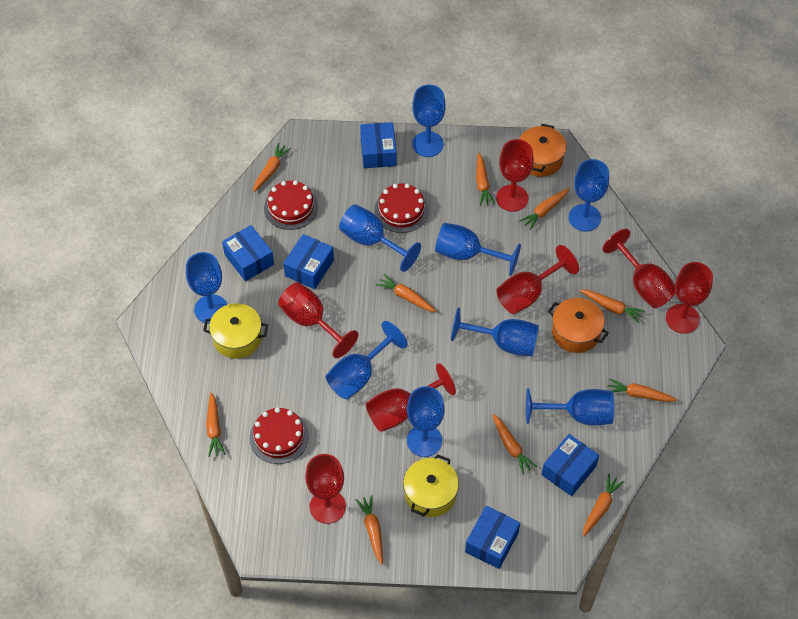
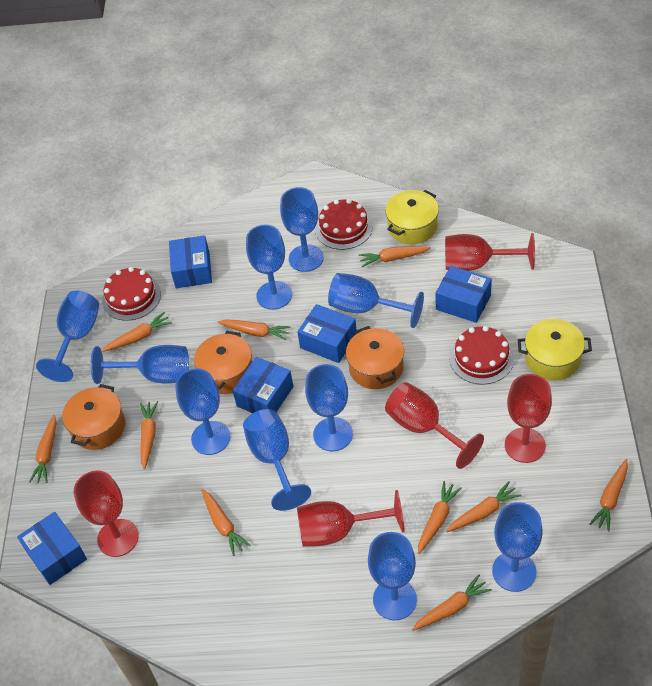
blue goblet: 9 -> 10
orange pot: 2 -> 3
red goblet: 7 -> 5

